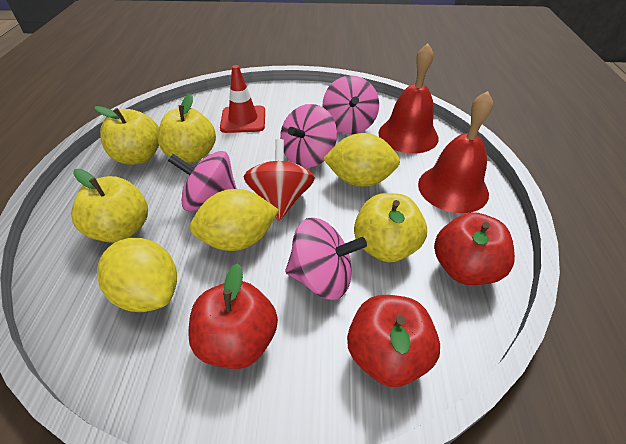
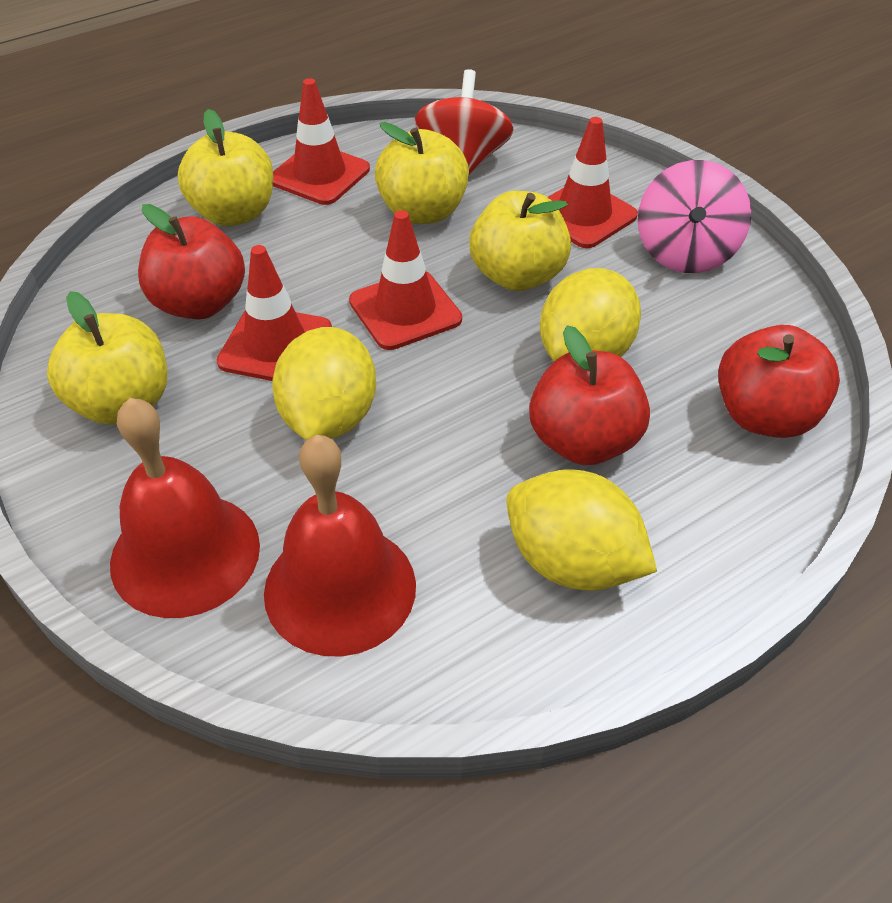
pink spinning top: 4 -> 1
red traffic cone: 1 -> 4

